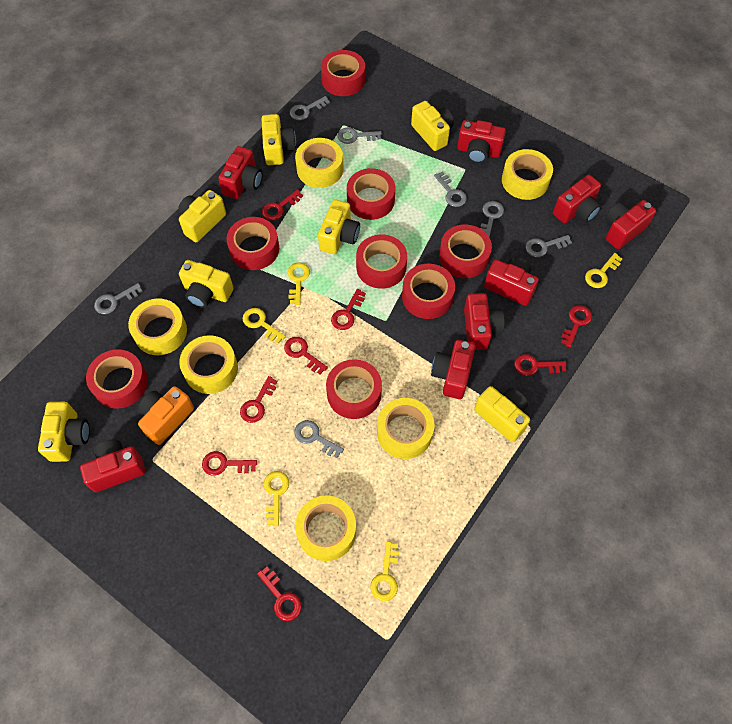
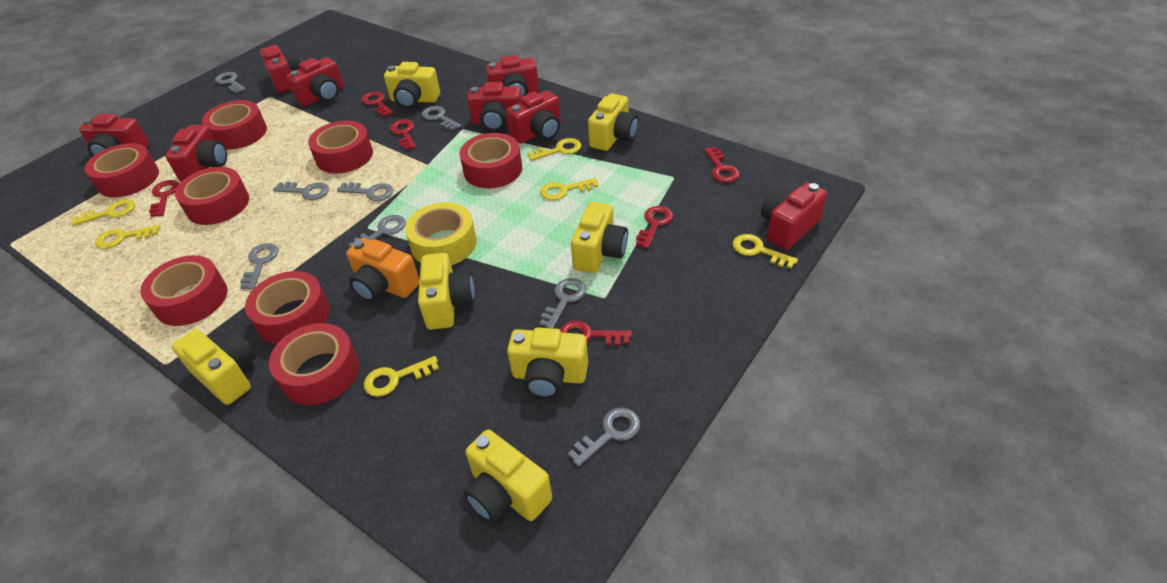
grey key: 7 -> 8
red key: 8 -> 6
yellow key: 5 -> 6
yellow tape: 6 -> 1

